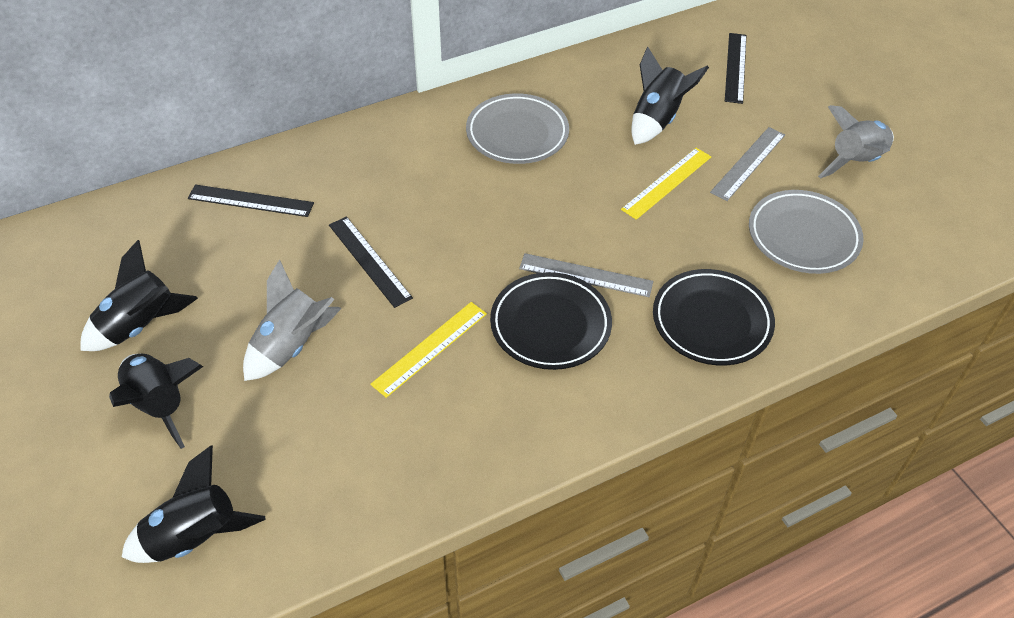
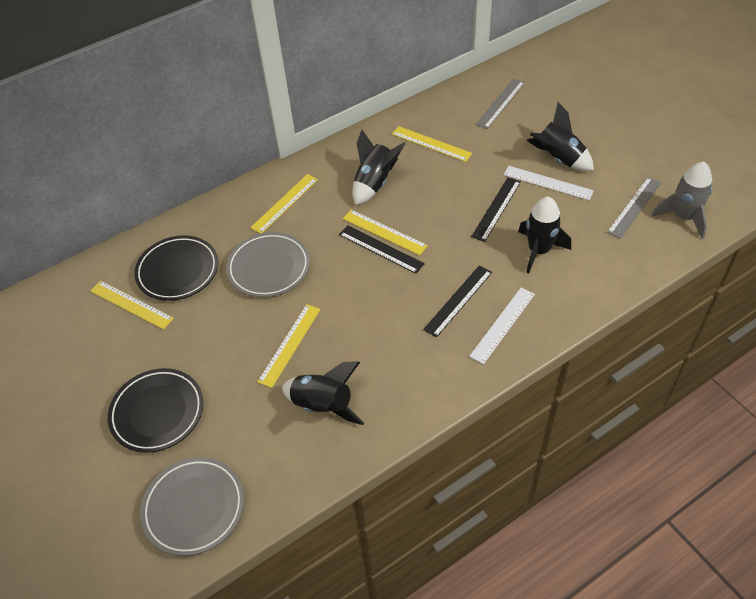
grey rocket: 2 -> 1
white ruler: 0 -> 2
yellow ruler: 2 -> 5

